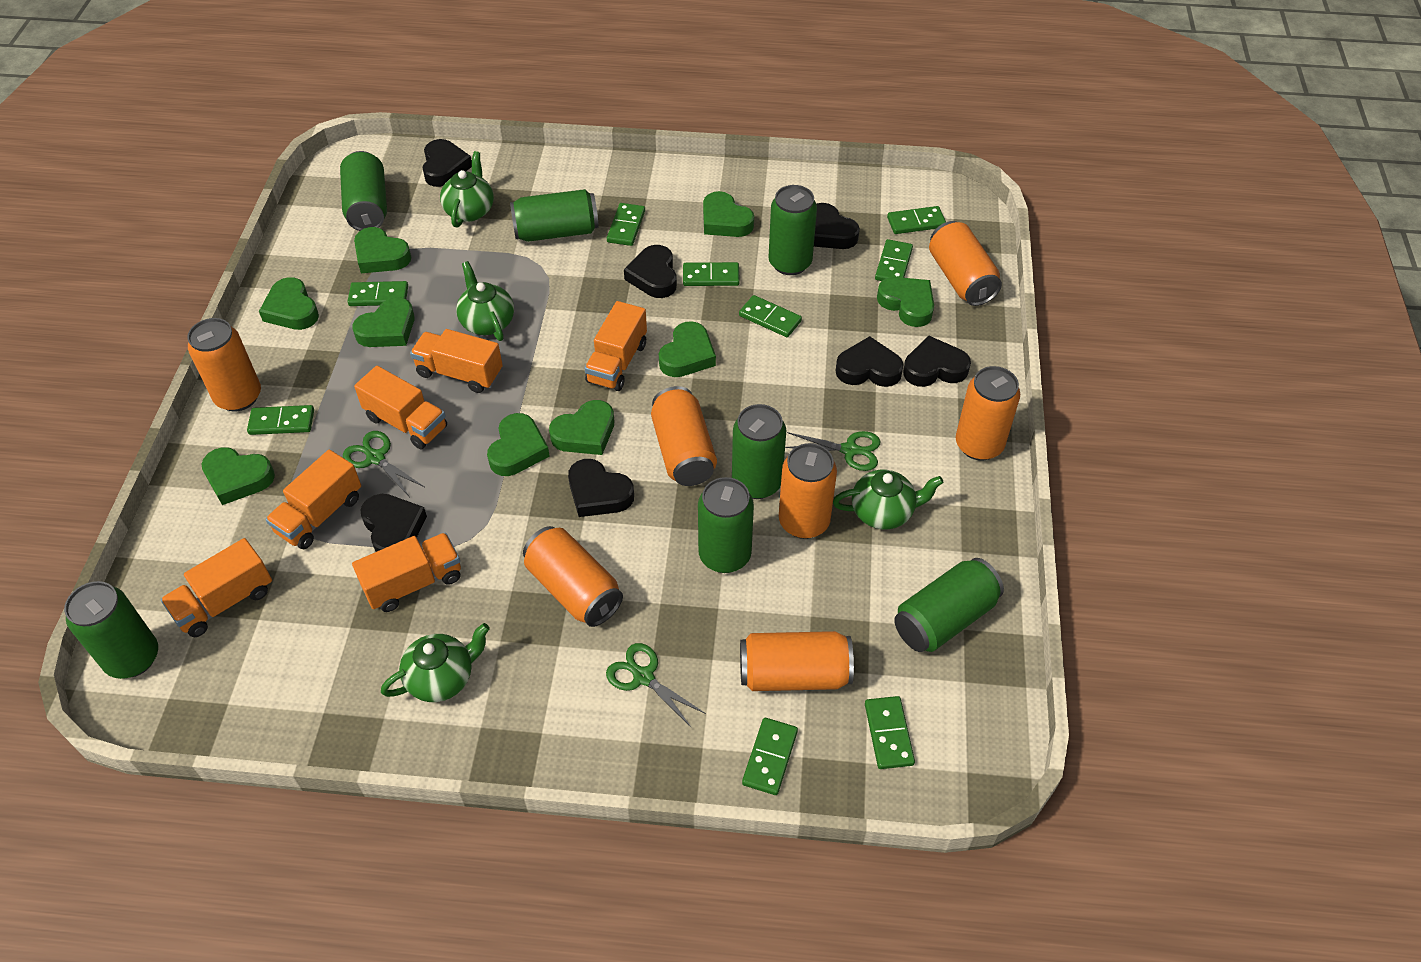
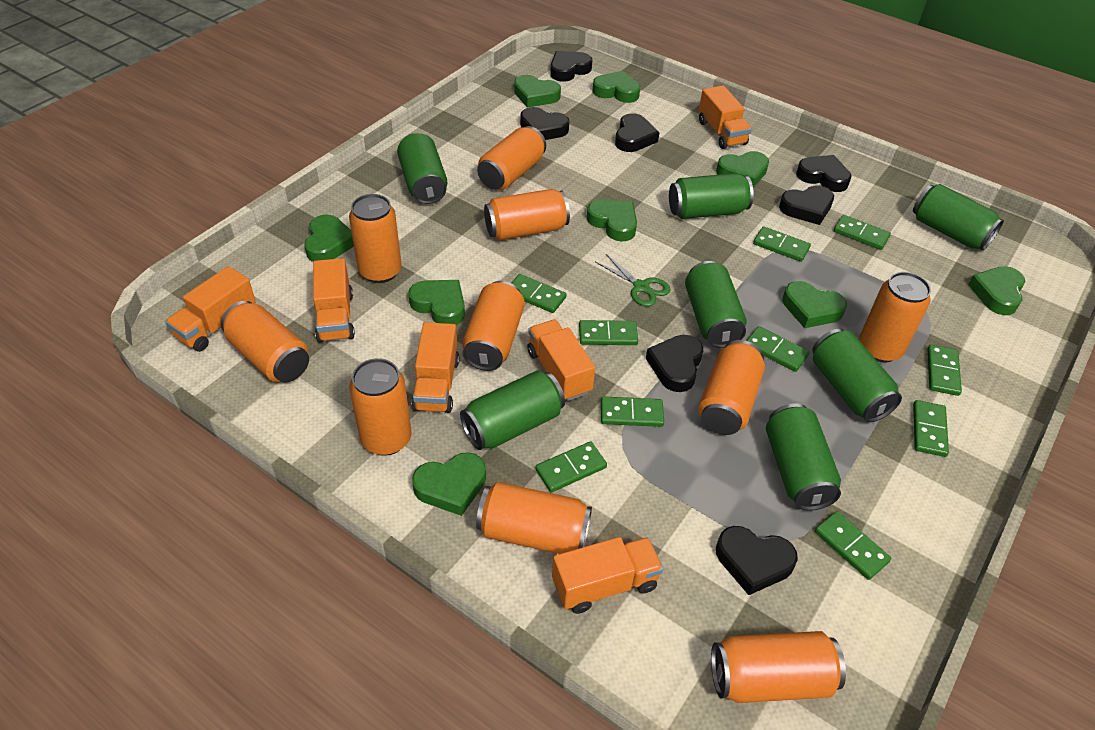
green domino: 9 -> 10
green scissors: 3 -> 1
green teapot: 4 -> 0
orange can: 7 -> 10

